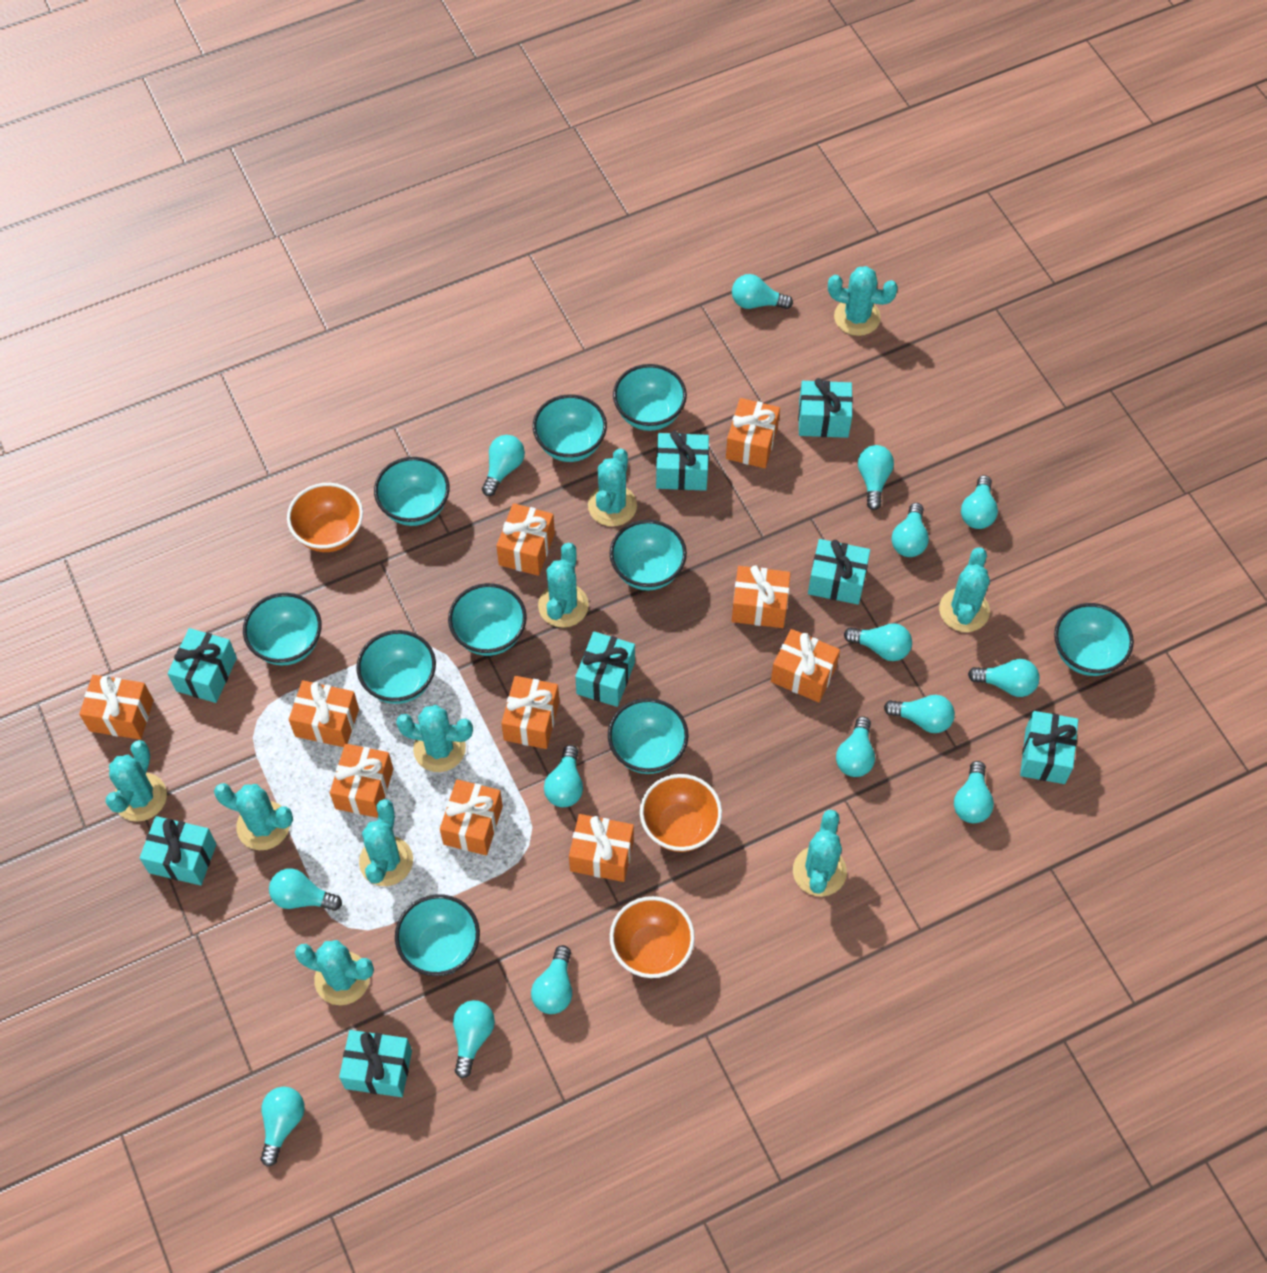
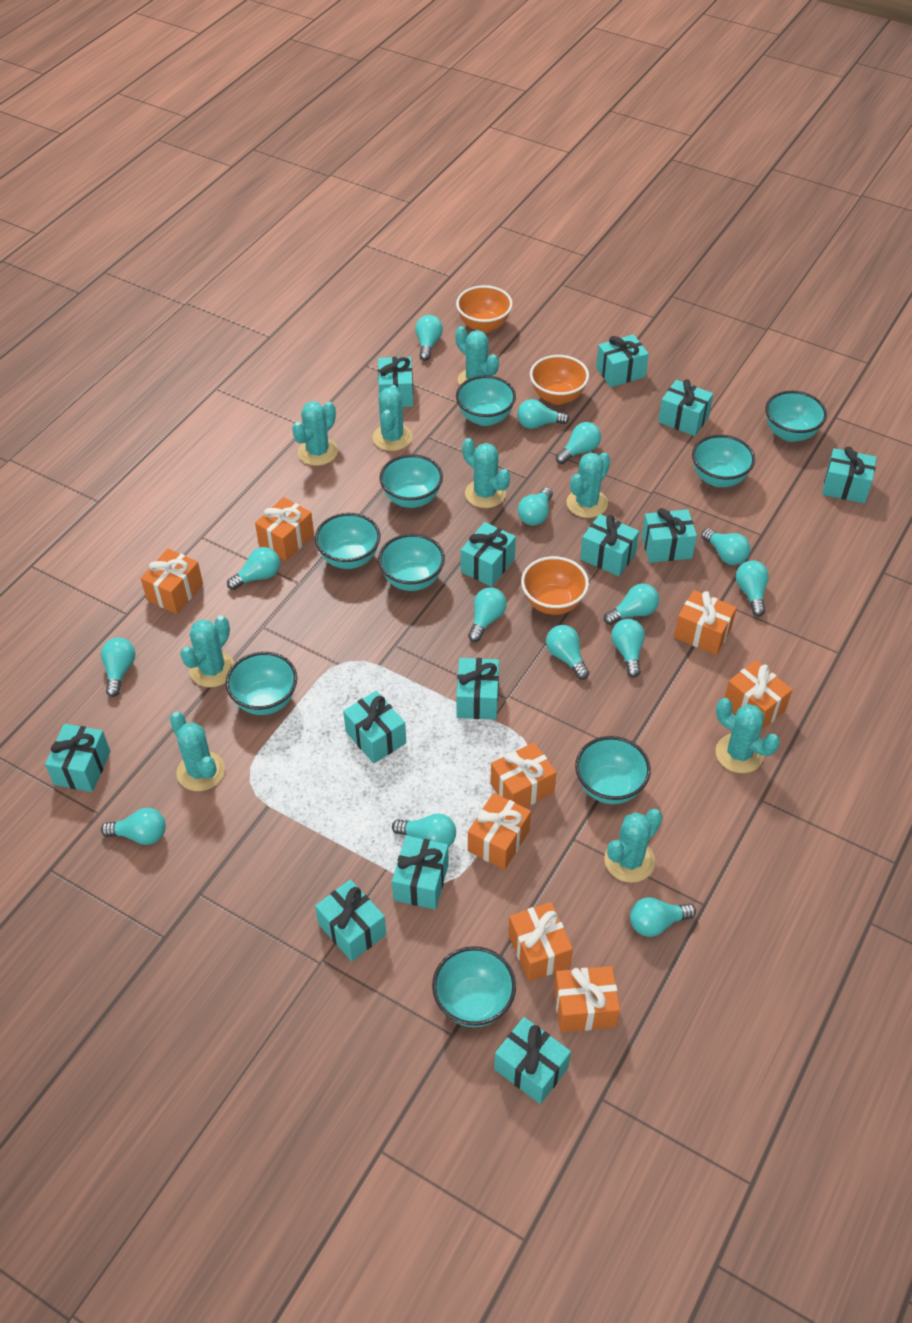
orange gift: 10 -> 8
turquoise bowl: 10 -> 9
turquoise cactus: 10 -> 9
turquoise gift: 8 -> 13

